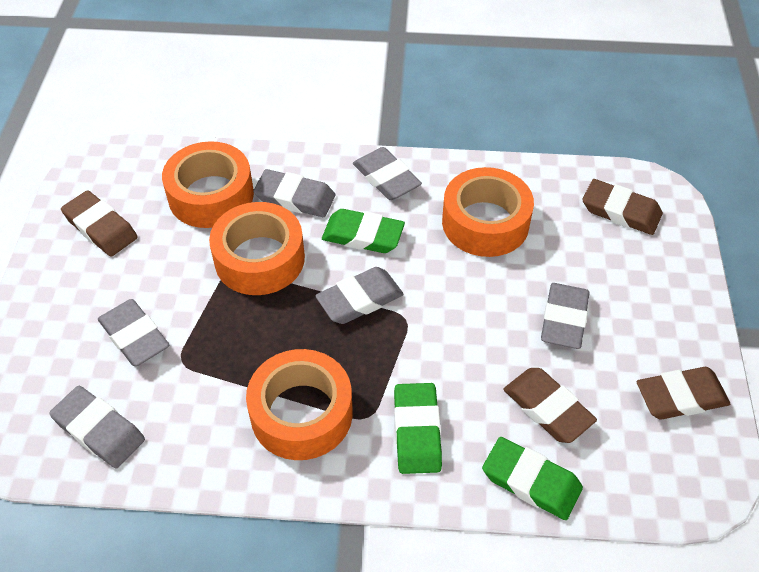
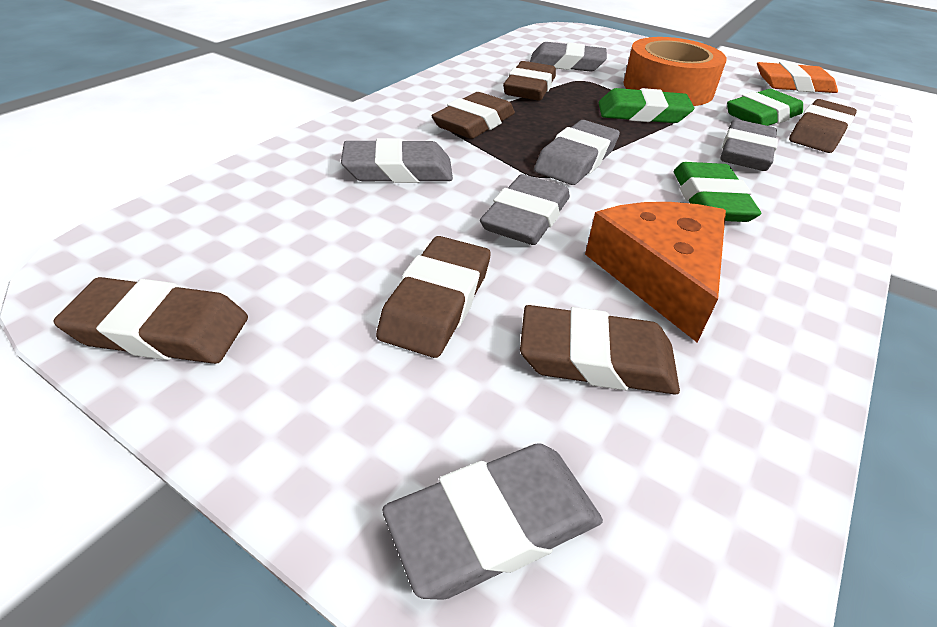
brown eraser: 4 -> 6
orange cheese: 0 -> 1
orange eraser: 0 -> 1
orange tape: 4 -> 1

